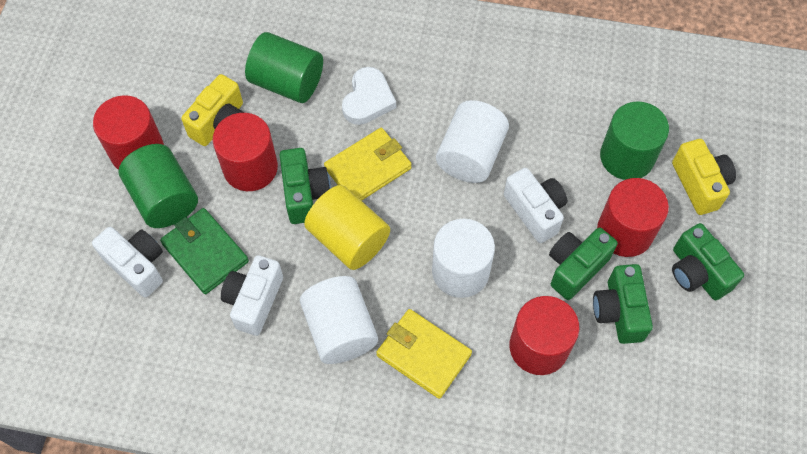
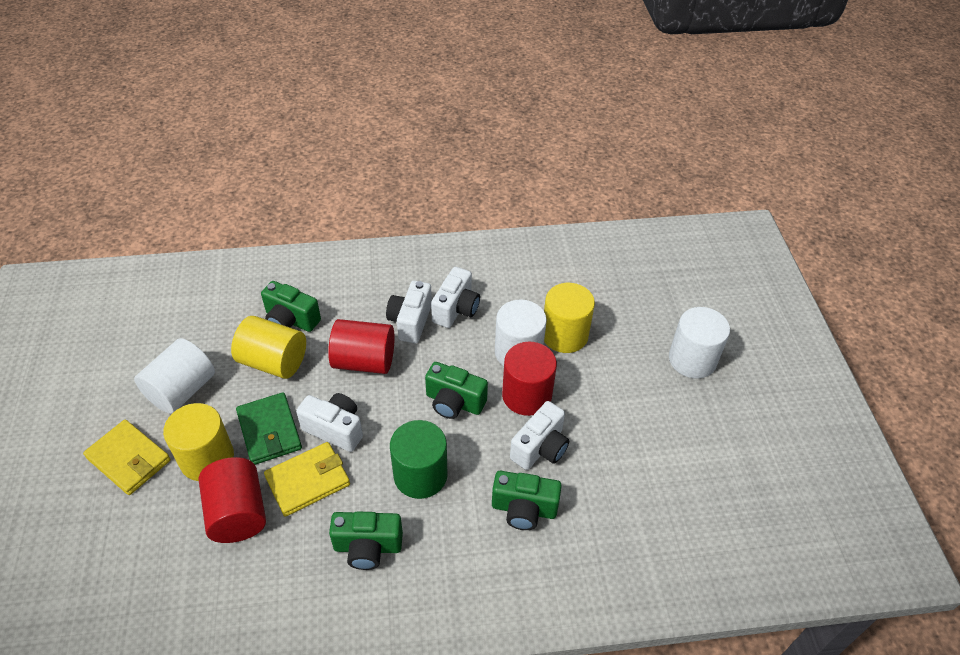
green cylinder: 3 -> 1
red cylinder: 4 -> 3
white camera: 3 -> 4
white heart: 1 -> 0
yellow camera: 2 -> 0
yellow cylinder: 1 -> 3

